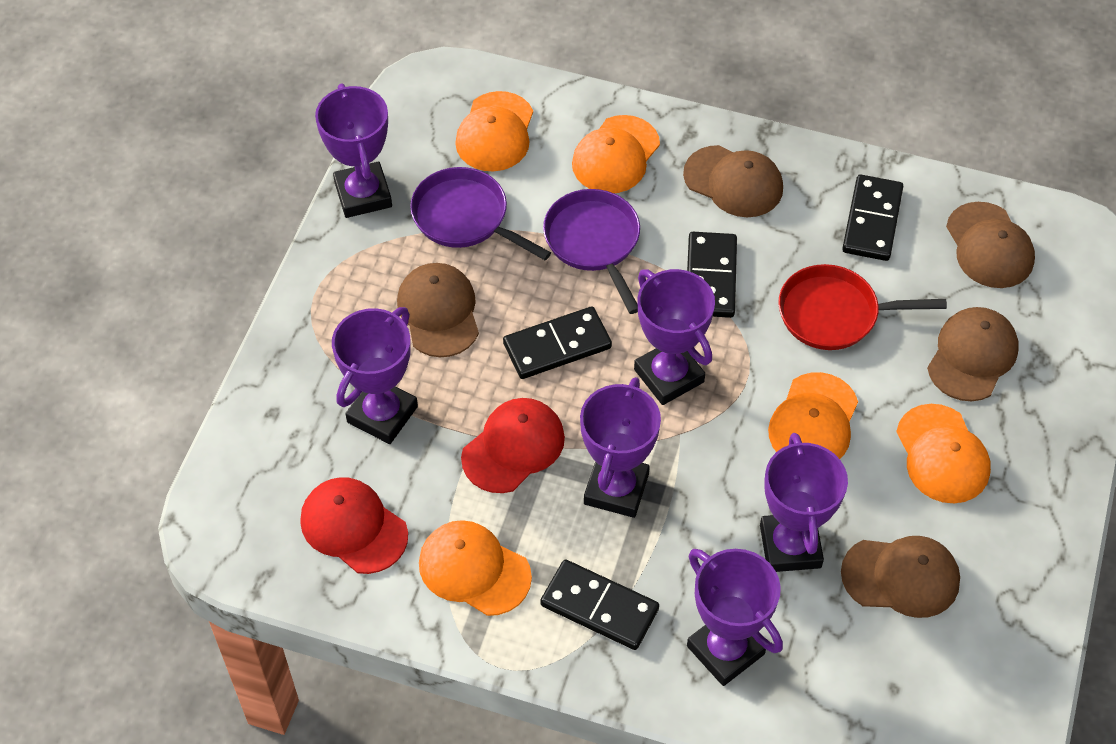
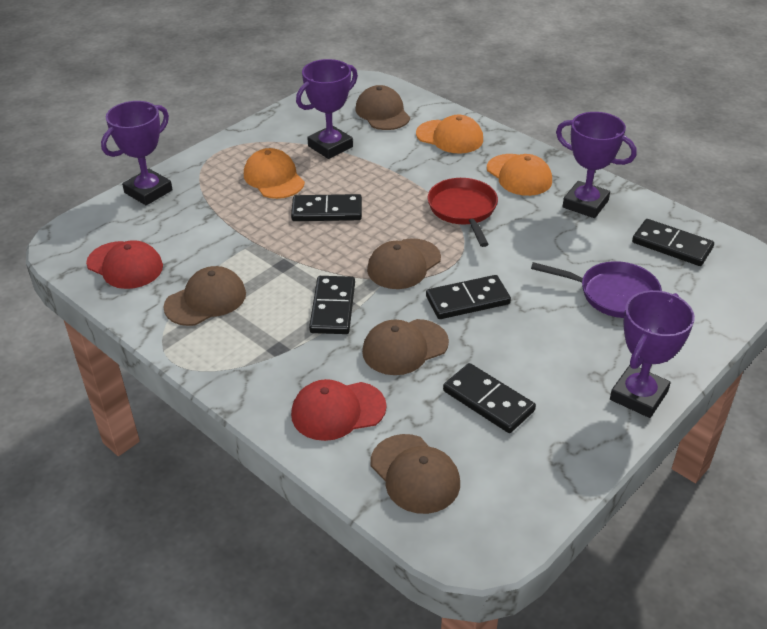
black domino: 4 -> 5
orange cap: 5 -> 3
purple pan: 2 -> 1
purple trophy: 6 -> 4

